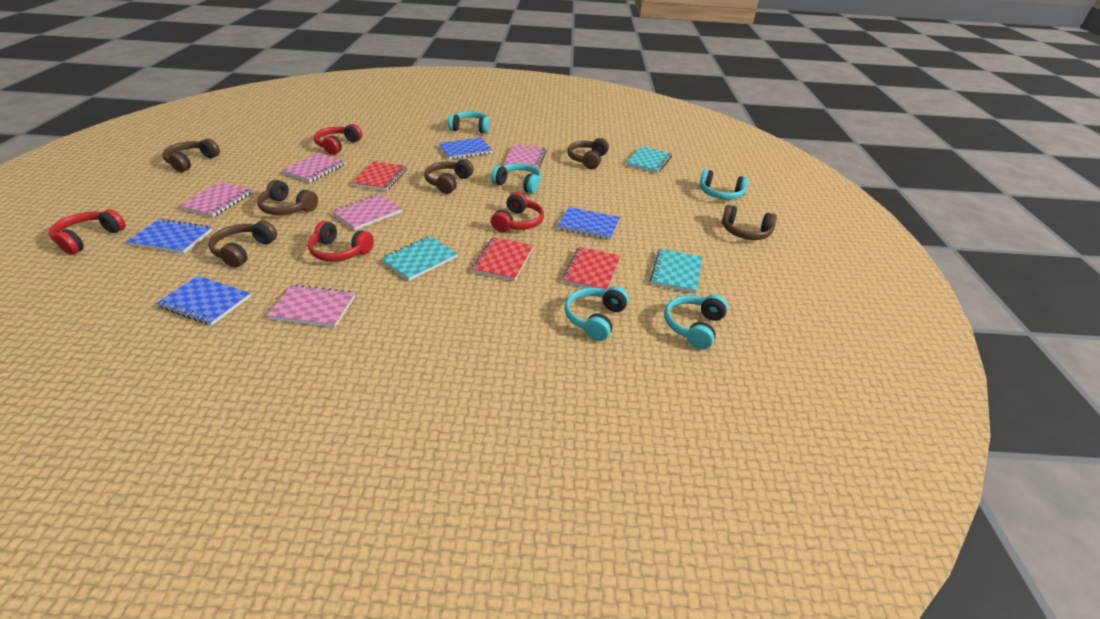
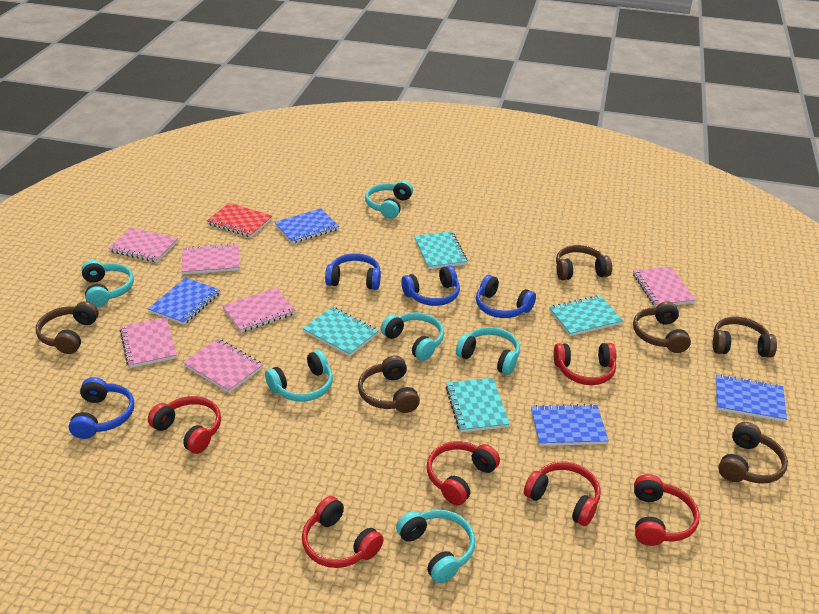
blue headphones: 0 -> 4
pink notebook: 5 -> 6
red headphones: 4 -> 6
red notebook: 3 -> 1
turquoise headphones: 5 -> 6
turquoise notebook: 3 -> 4

